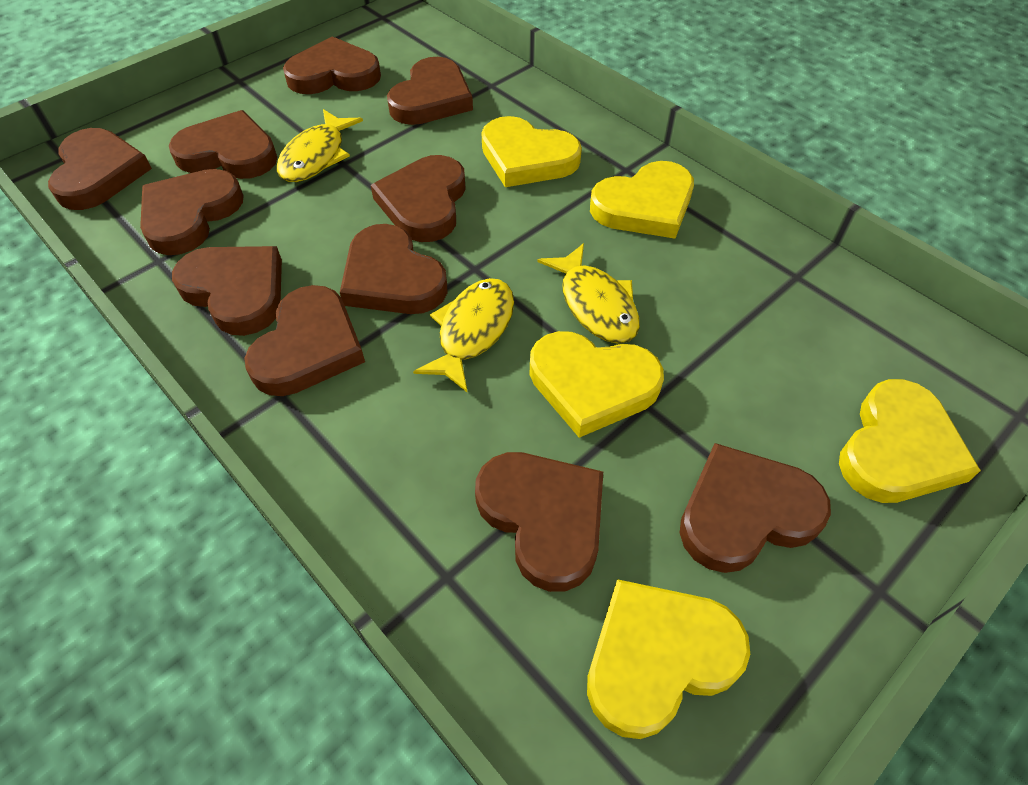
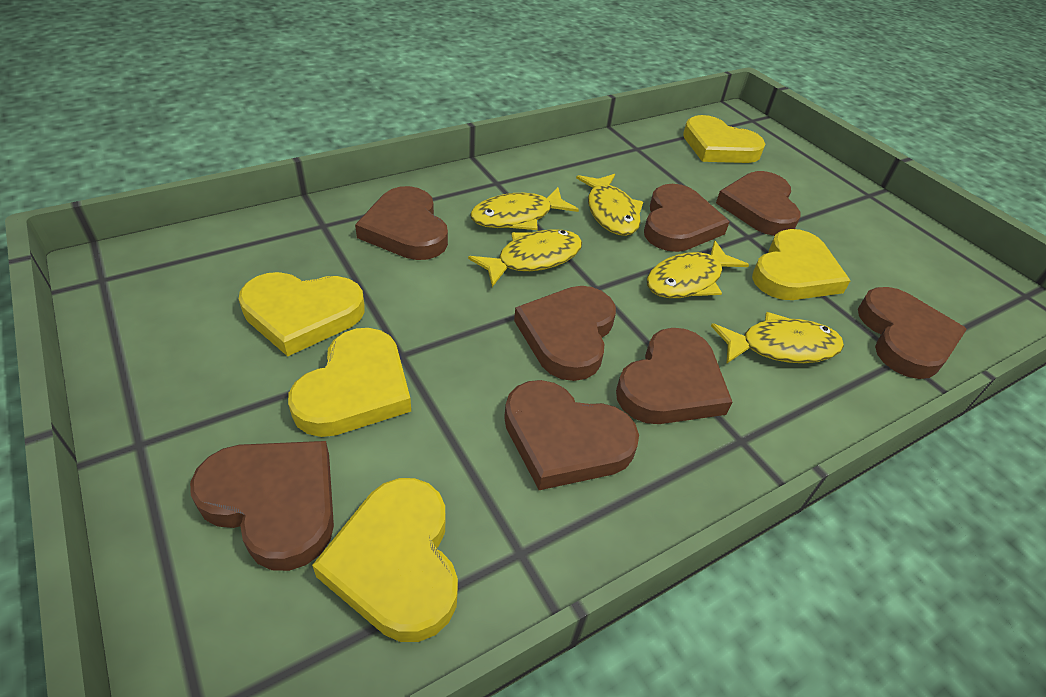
brown heart: 11 -> 8
yellow fish: 3 -> 5

